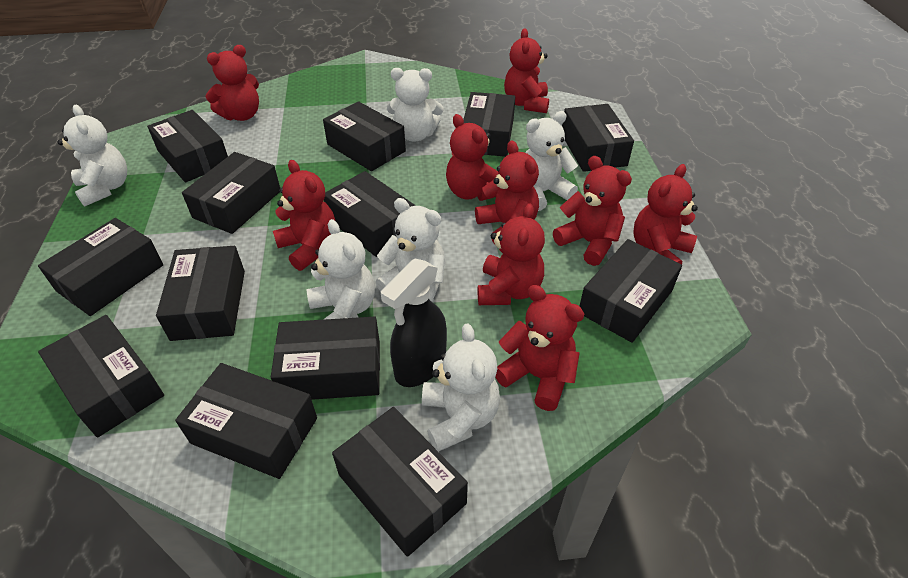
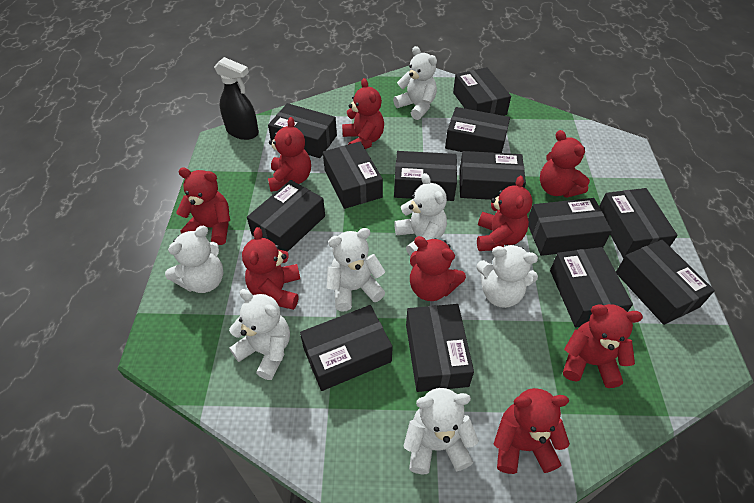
white teddy bear: 6 -> 7

